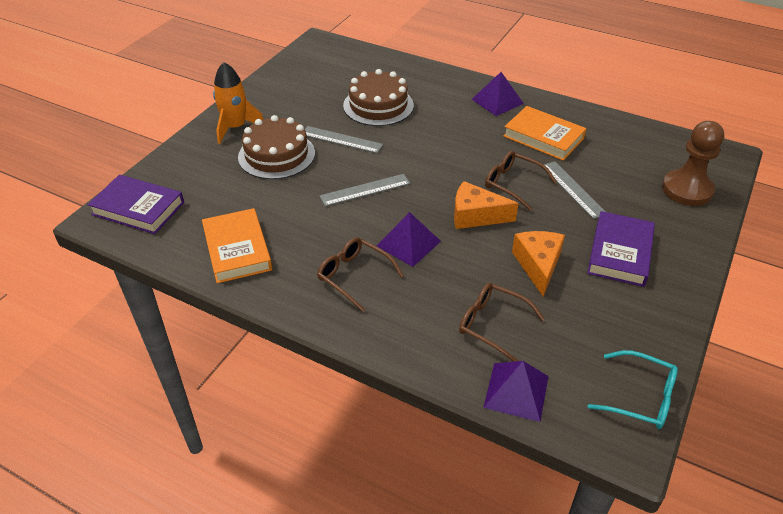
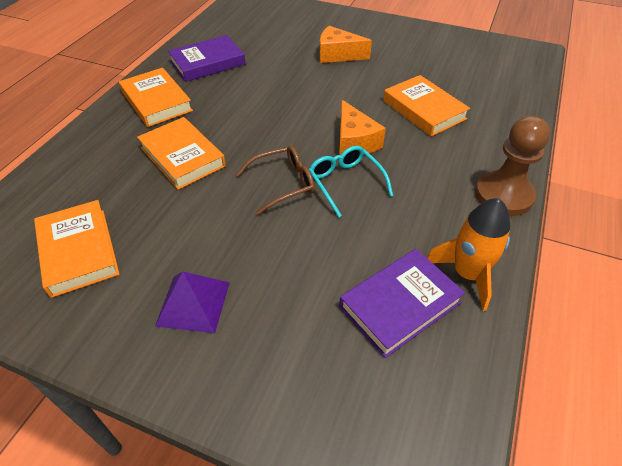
brown cake: 2 -> 0
brown glasses: 3 -> 1
grey ruler: 3 -> 0
orange book: 2 -> 4
purple pyramid: 3 -> 1

